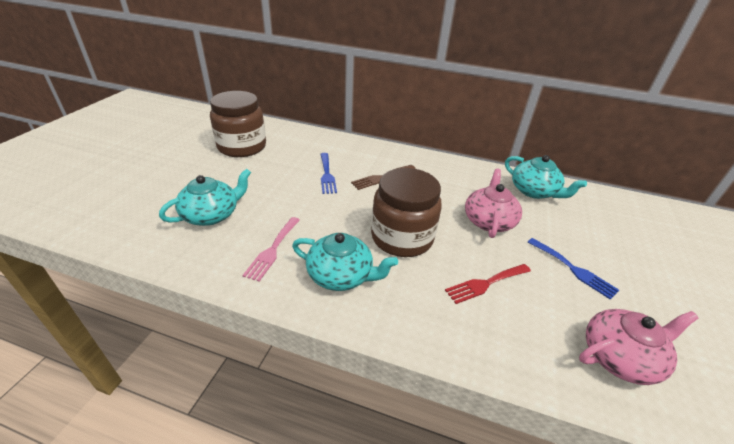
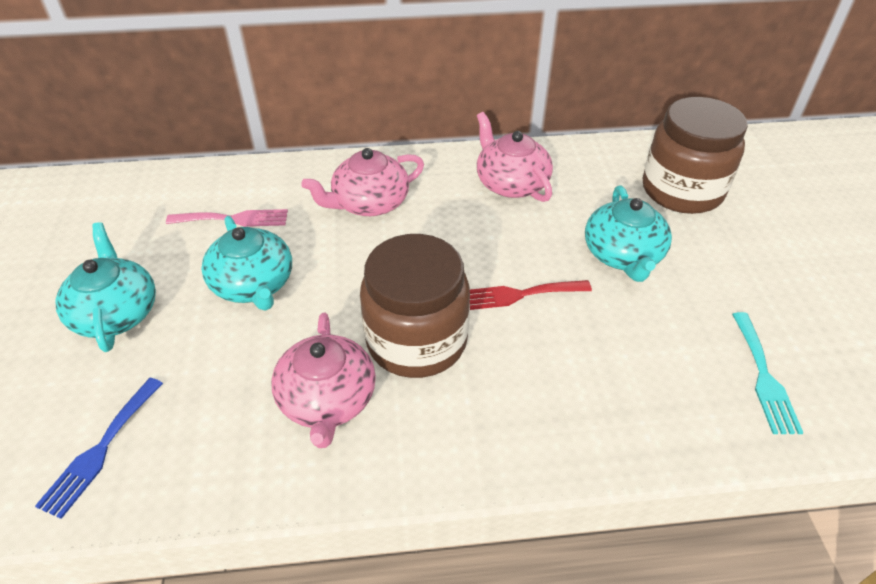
blue fork: 2 -> 1
brown fork: 1 -> 0
pink teapot: 2 -> 3
turquoise fork: 0 -> 1

